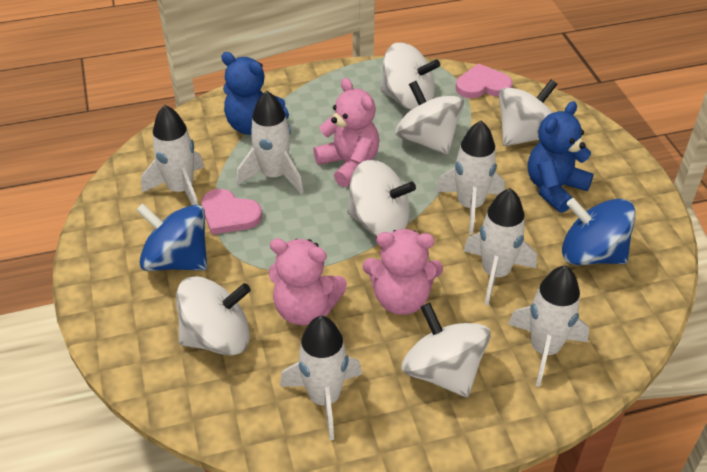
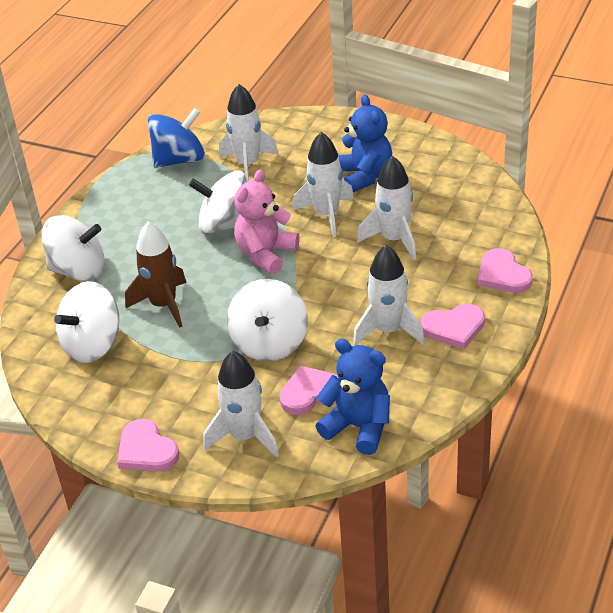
blue spinning top: 2 -> 1
brown rocket: 0 -> 1
pink heart: 2 -> 4
pink teddy bear: 3 -> 1
white rocket: 6 -> 5
white spinning top: 6 -> 4

